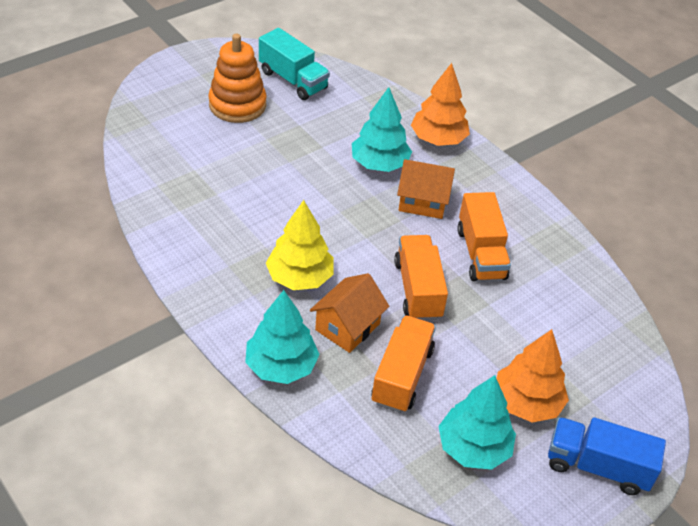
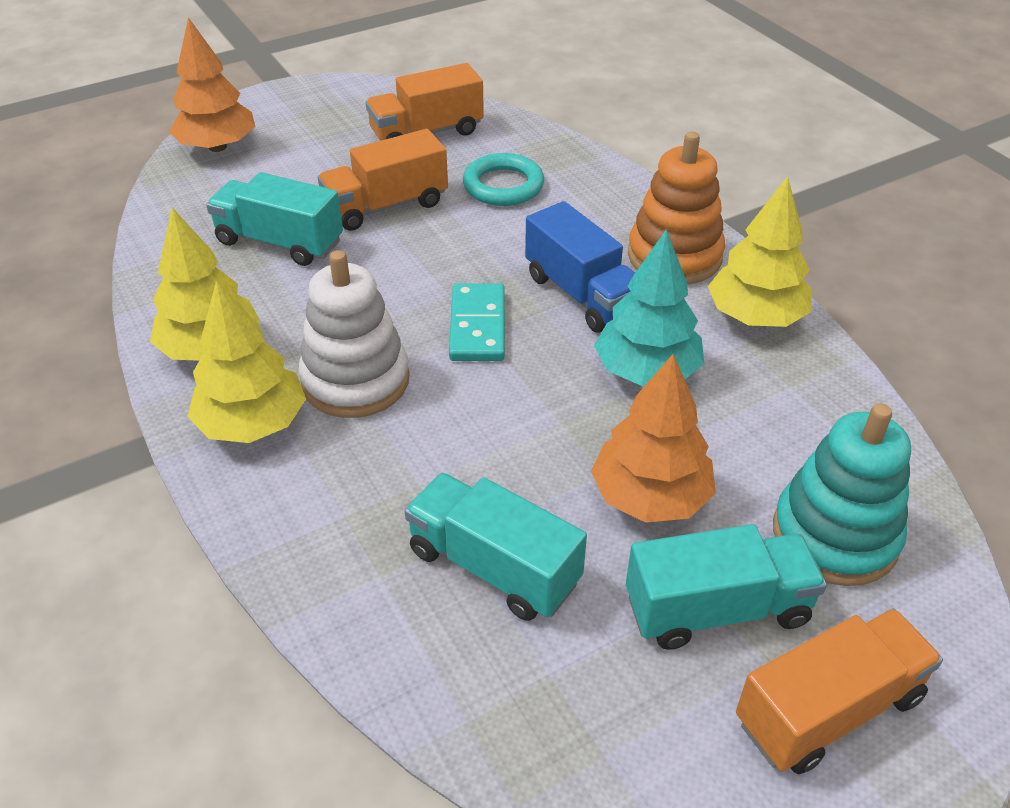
orange house: 2 -> 0
turquoise domino: 0 -> 1
turquoise ring: 0 -> 1
turquoise stacking toy: 0 -> 1
turquoise tree: 3 -> 1
turquoise truck: 1 -> 3
white stacking toy: 0 -> 1
yellow tree: 1 -> 3

